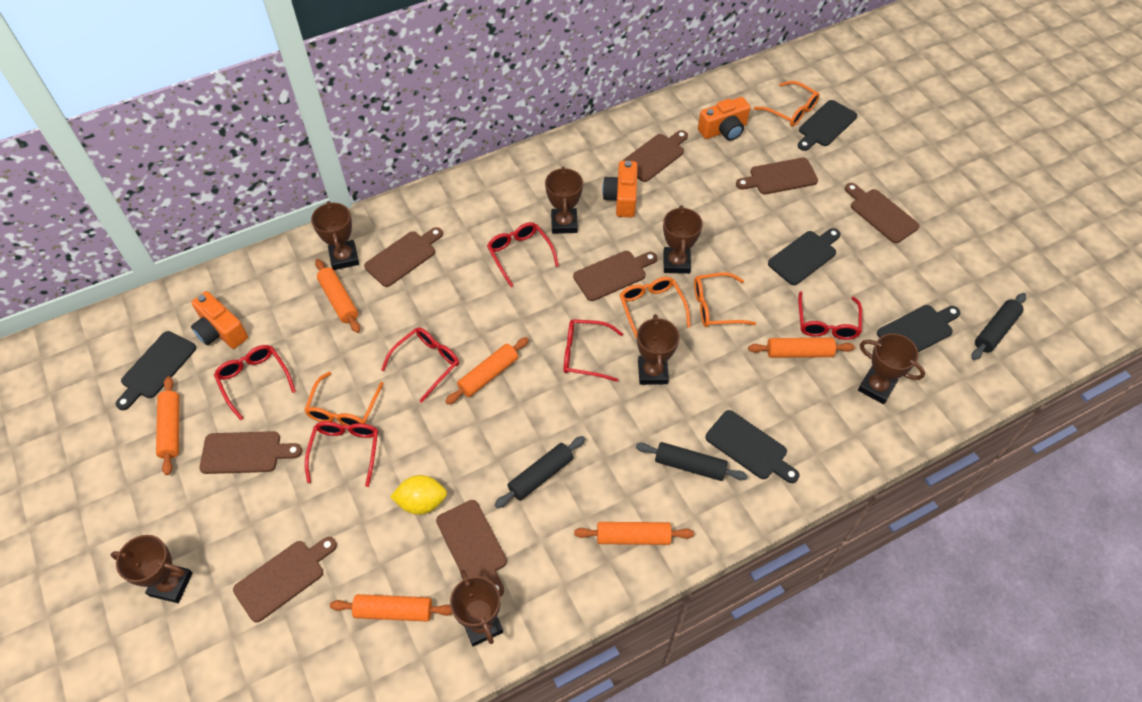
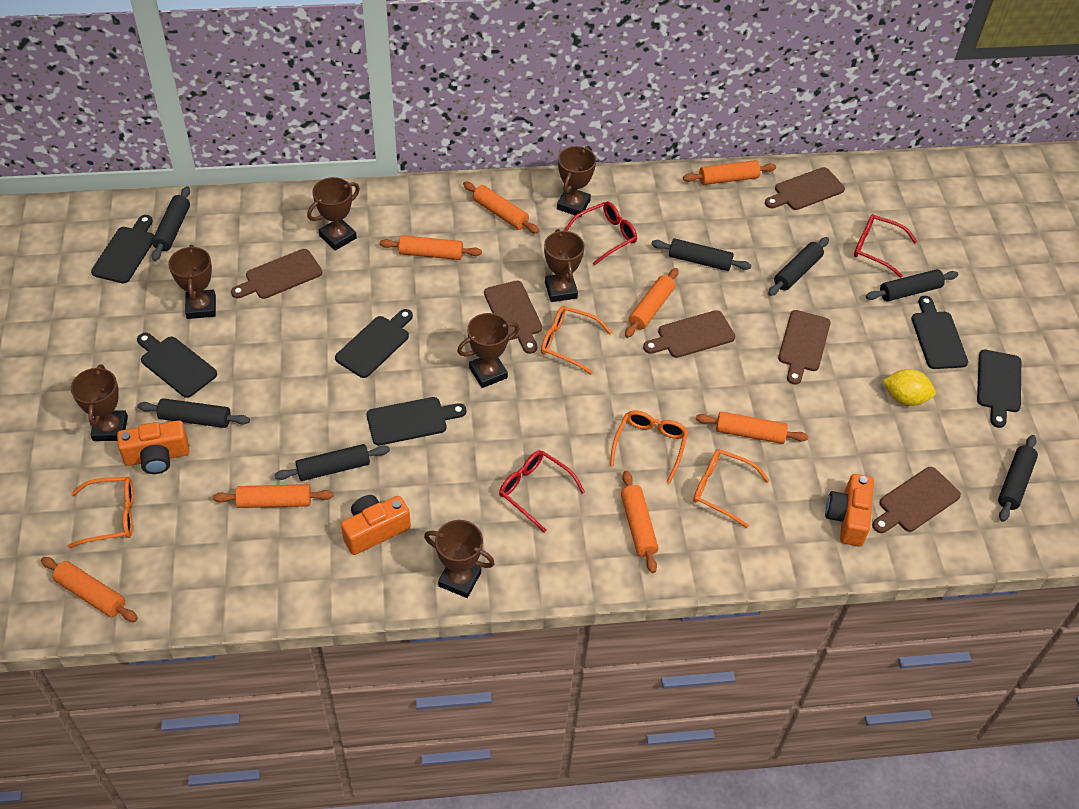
black cutting board: 5 -> 6
black rolling pin: 3 -> 7
brown cutting board: 8 -> 6
orange rolling pin: 6 -> 8
red glasses: 6 -> 3

